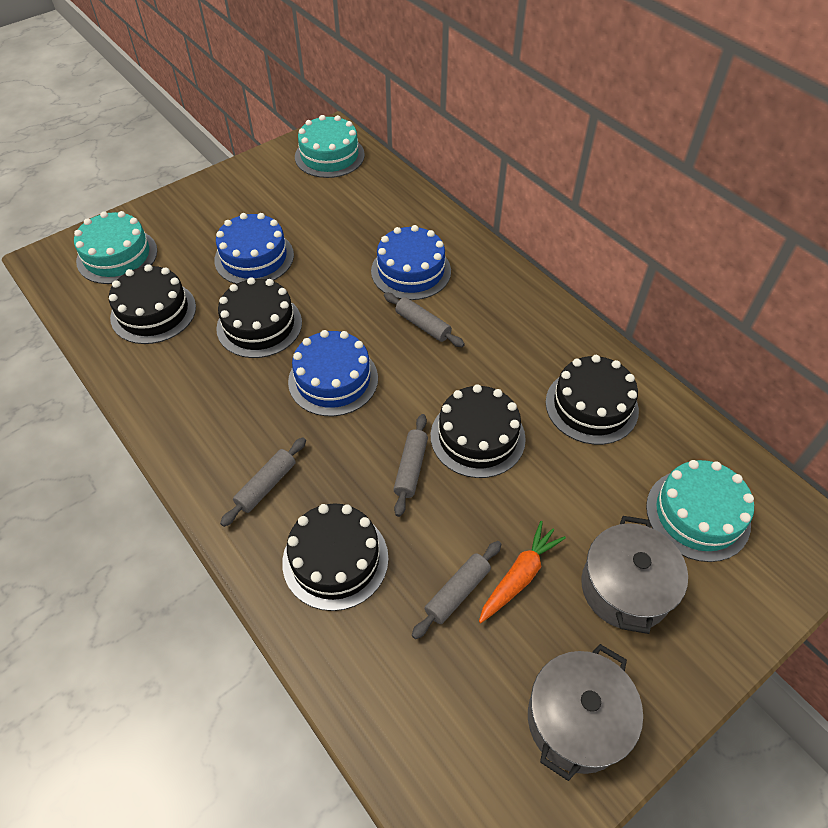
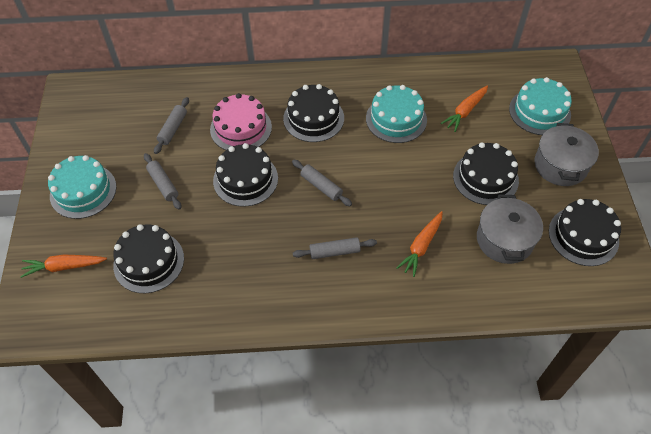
blue cake: 3 -> 0
orange carrot: 1 -> 3
pink cake: 0 -> 1

